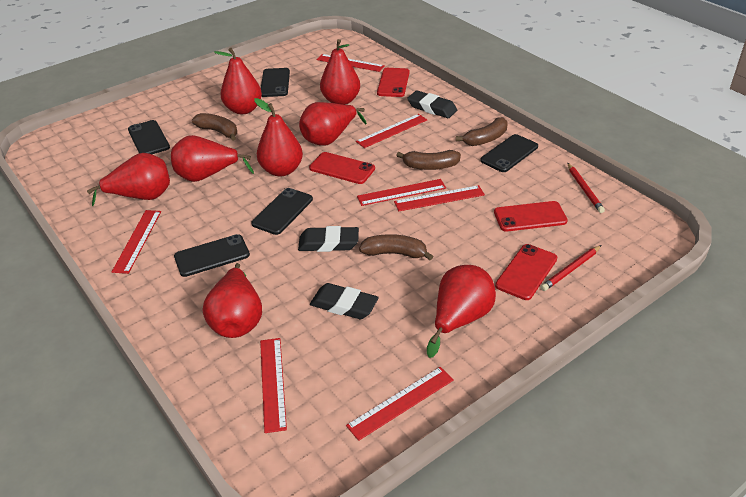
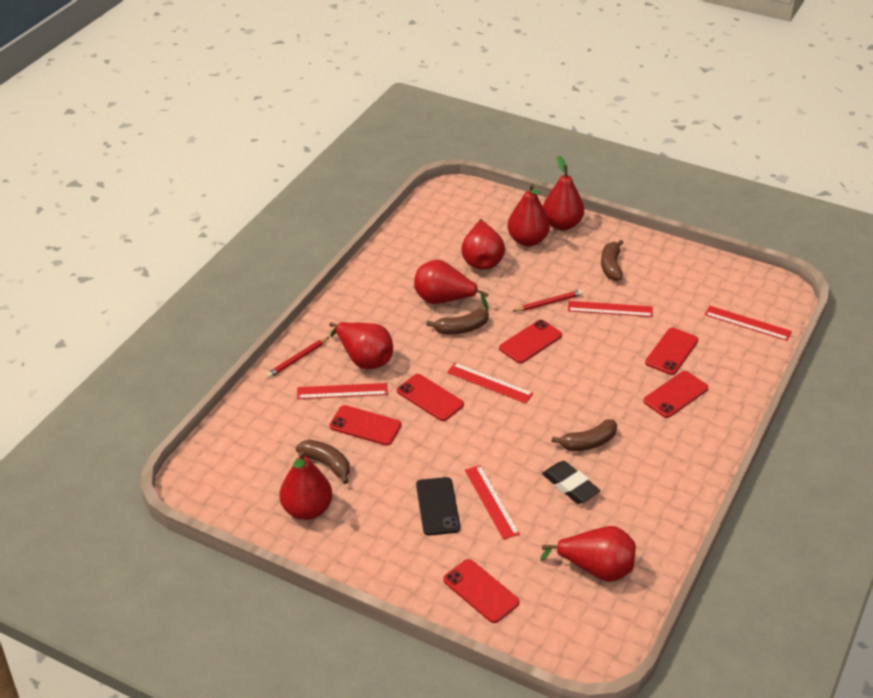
black eraser: 3 -> 1
black phone: 5 -> 1
red pear: 8 -> 7
red phone: 4 -> 6
red ruler: 7 -> 5

